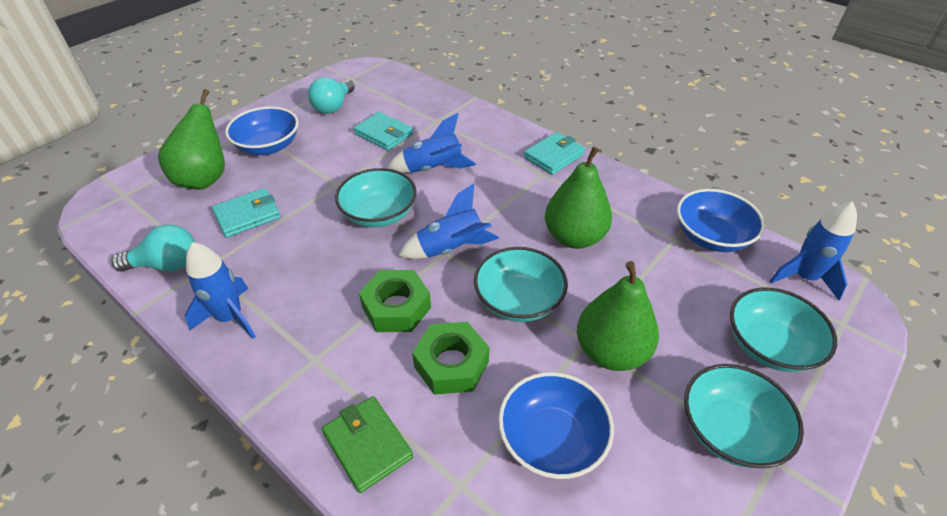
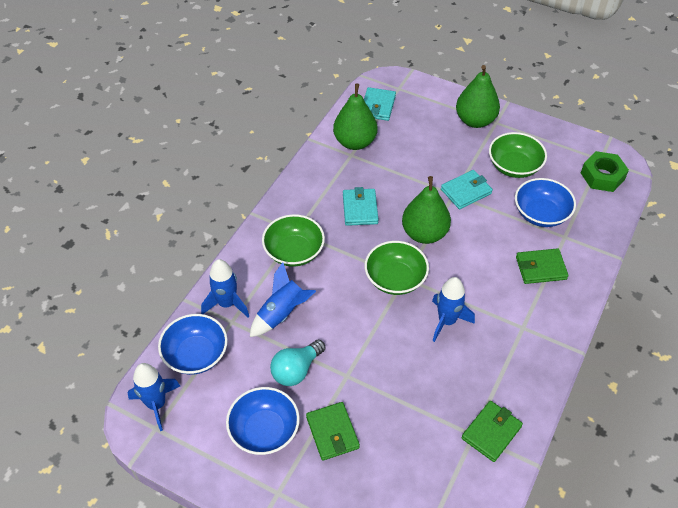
green bowl: 0 -> 3
green nut: 2 -> 1
green wallet: 1 -> 3
turquoise bowl: 4 -> 0
turquoise light bulb: 2 -> 1

